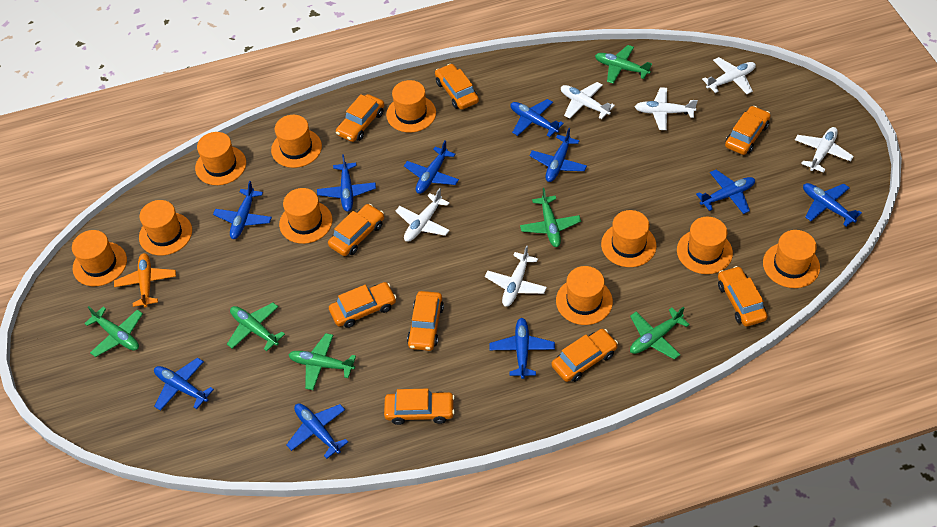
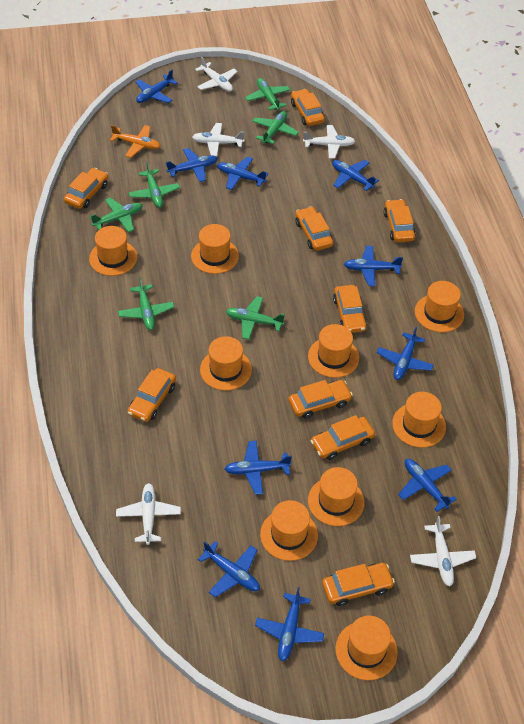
orange hat: 10 -> 9
white plane: 6 -> 5

